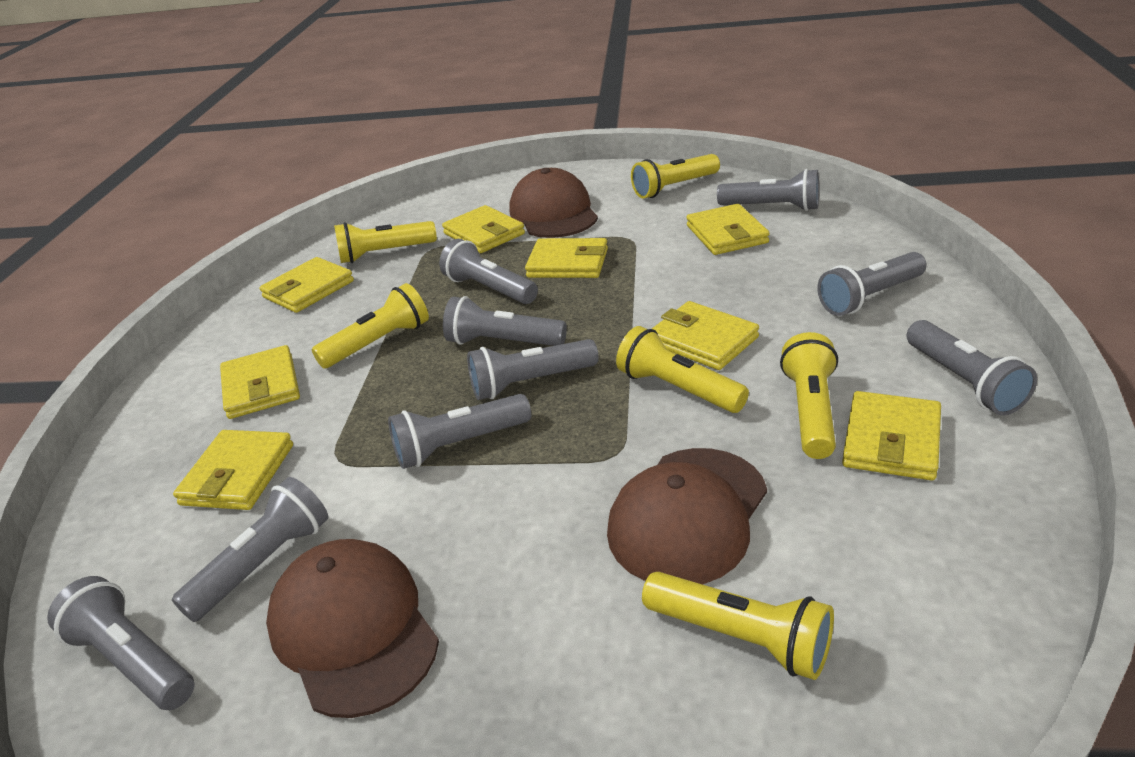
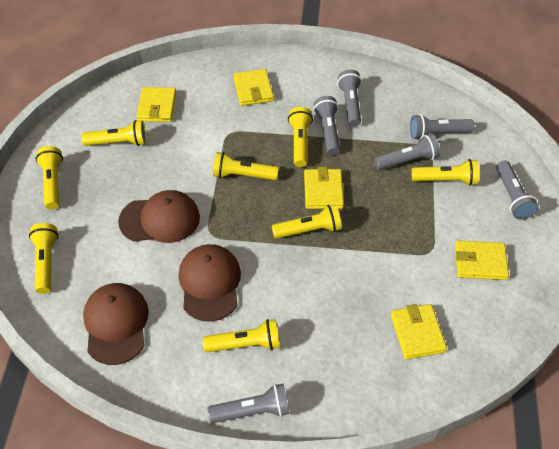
grey flashlight: 9 -> 6
yellow flashlight: 6 -> 8
yellow wallet: 8 -> 5

